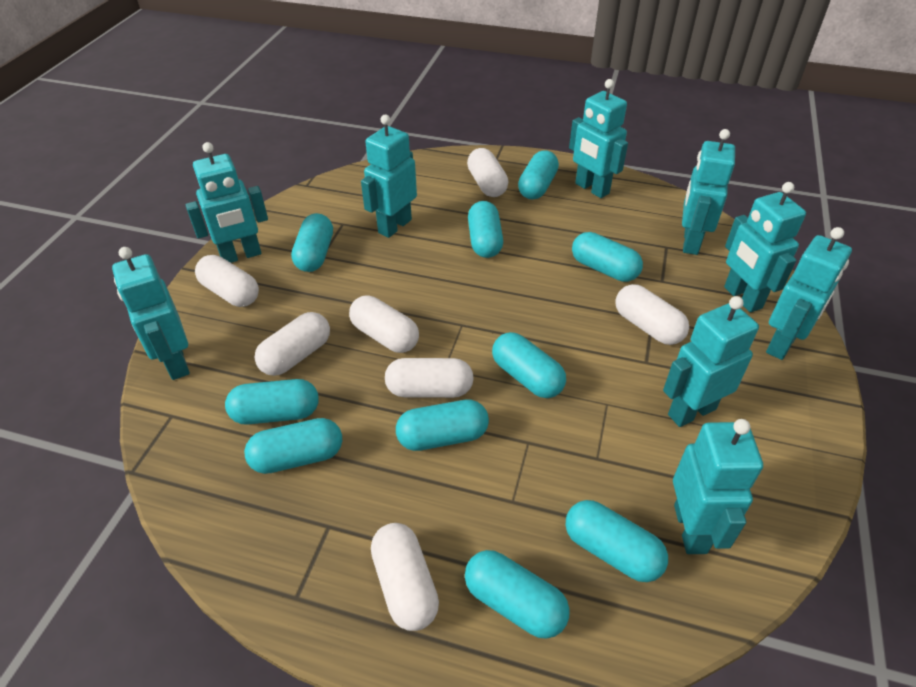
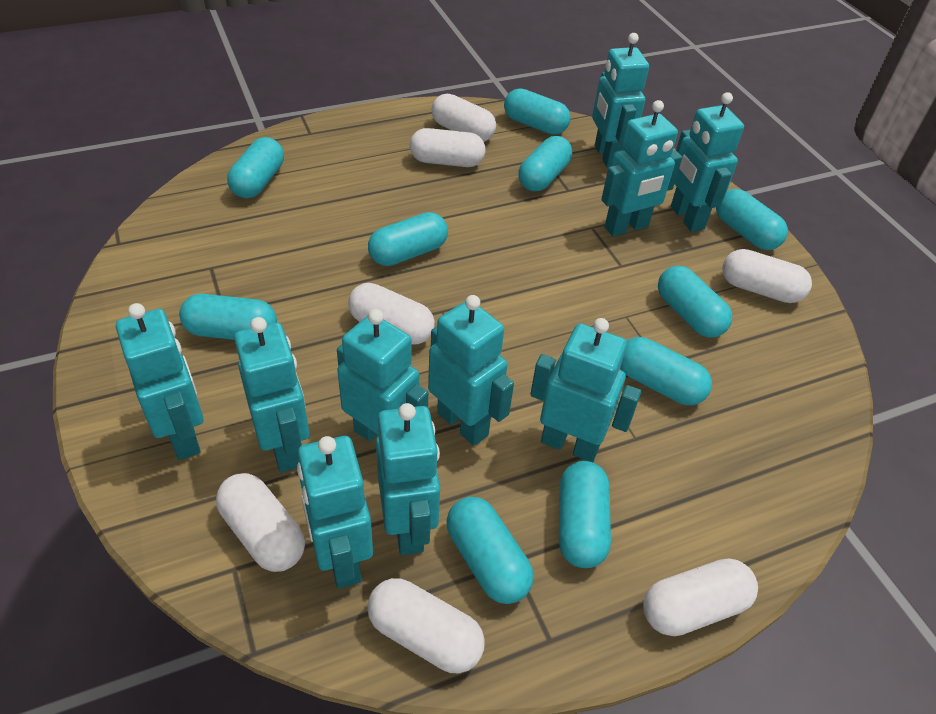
turquoise robot: 9 -> 10

